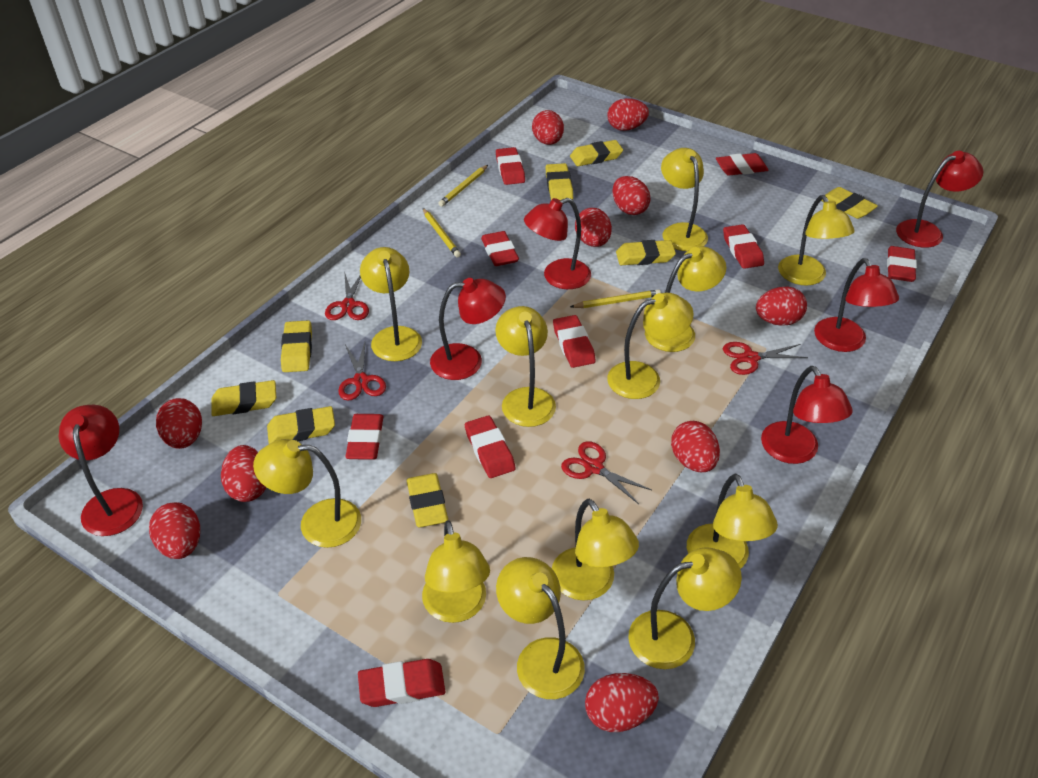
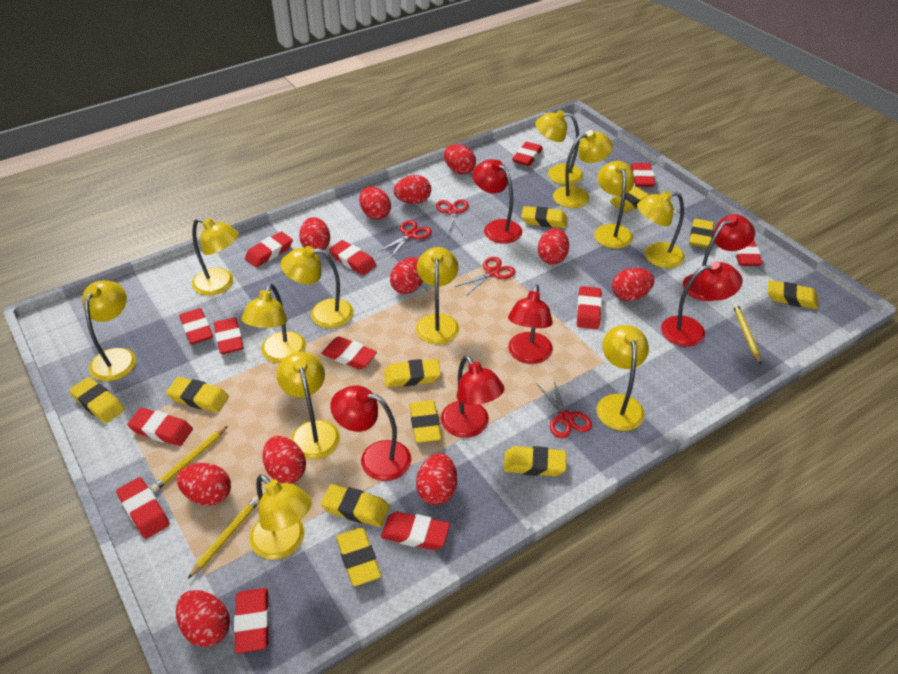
red egg: 10 -> 11
red eraser: 9 -> 13
yellow eraser: 8 -> 11

